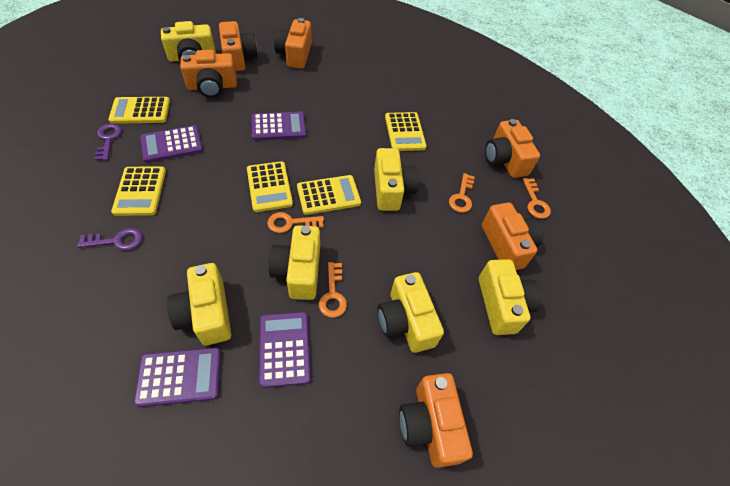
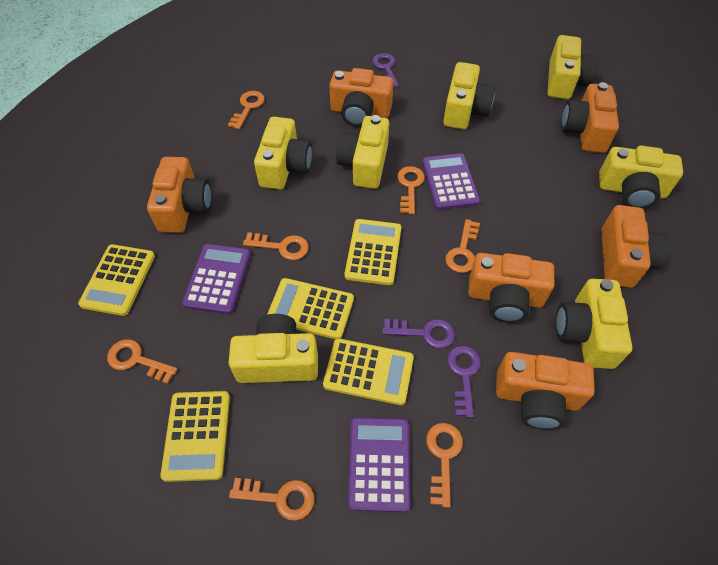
orange key: 4 -> 7
purple calculator: 4 -> 3
purple key: 2 -> 3
yellow camera: 6 -> 7

